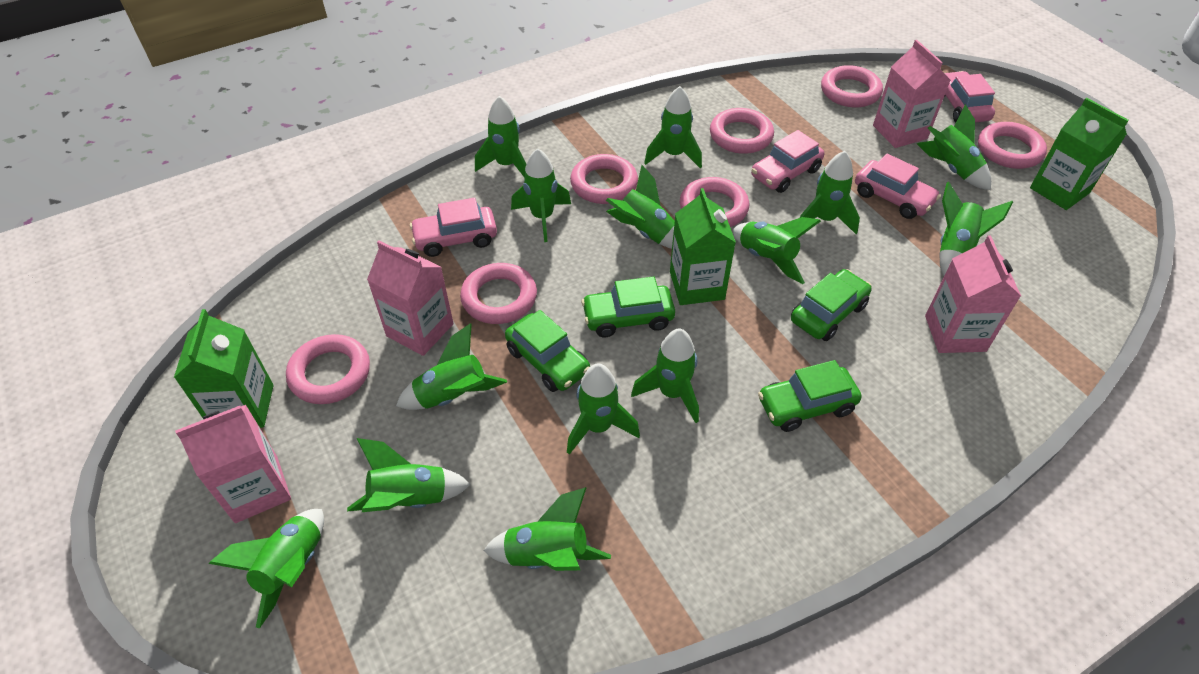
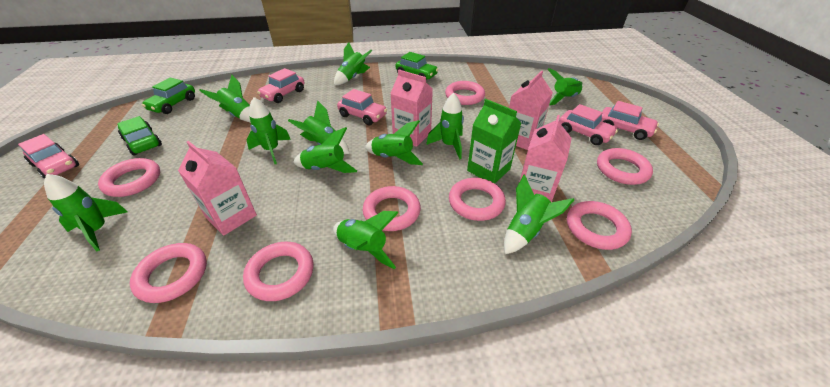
green car: 4 -> 3
green carton: 3 -> 1
green rocket: 14 -> 11
pink car: 4 -> 5
pink ring: 7 -> 8

